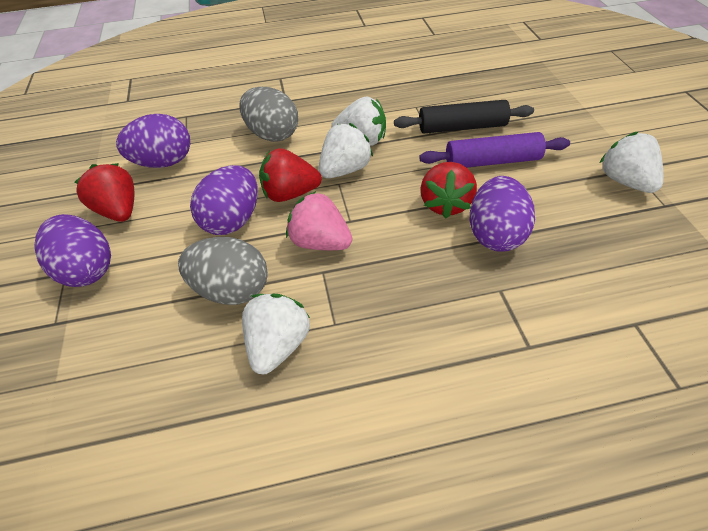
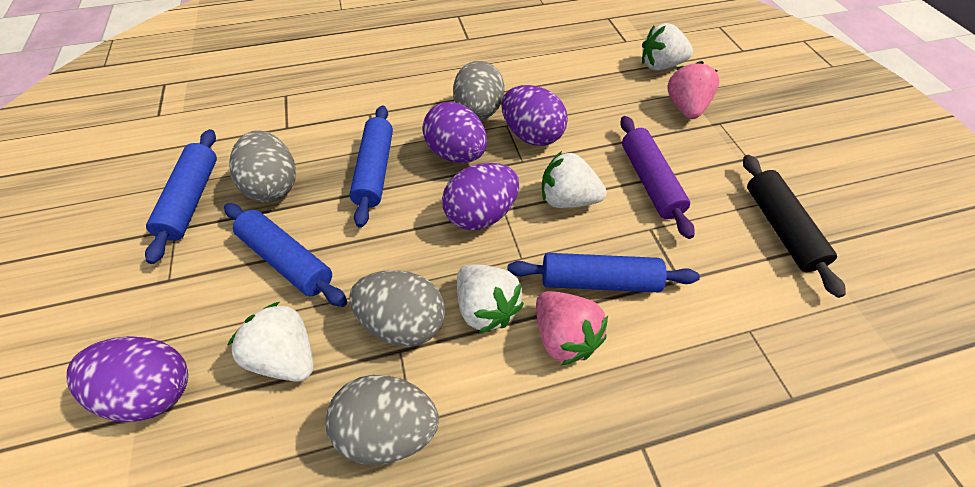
blue rolling pin: 0 -> 4
grey egg: 2 -> 4
pink strawberry: 1 -> 2
red strawberry: 3 -> 0

